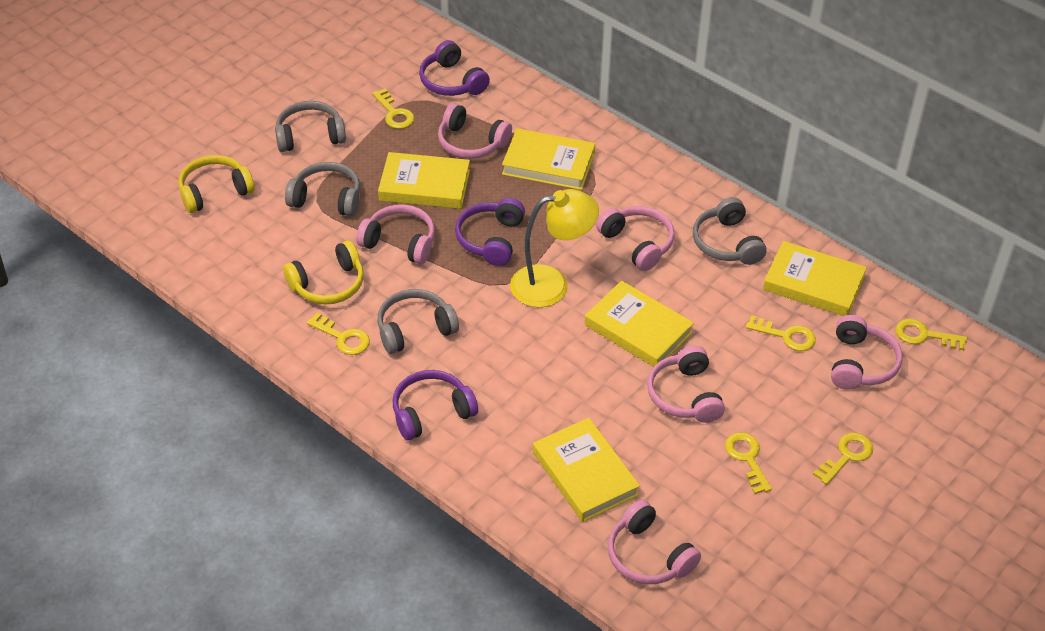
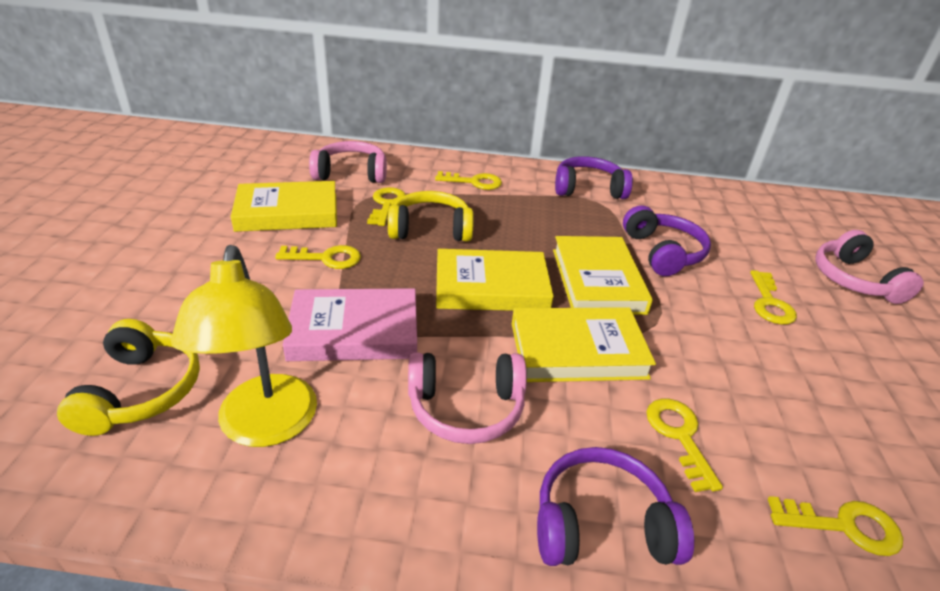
grey headphones: 4 -> 0
pink book: 0 -> 1
pink headphones: 6 -> 3
yellow book: 5 -> 4

